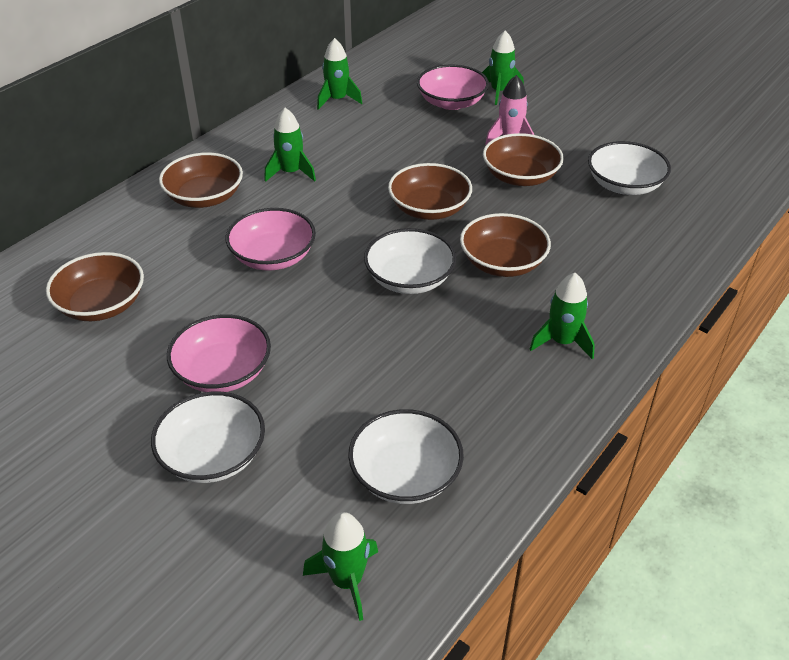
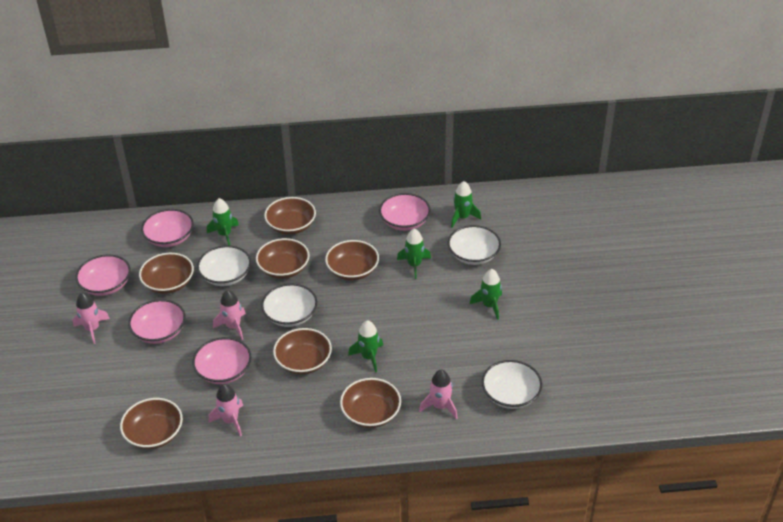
brown bowl: 5 -> 7
pink bowl: 3 -> 5
pink rocket: 1 -> 4

